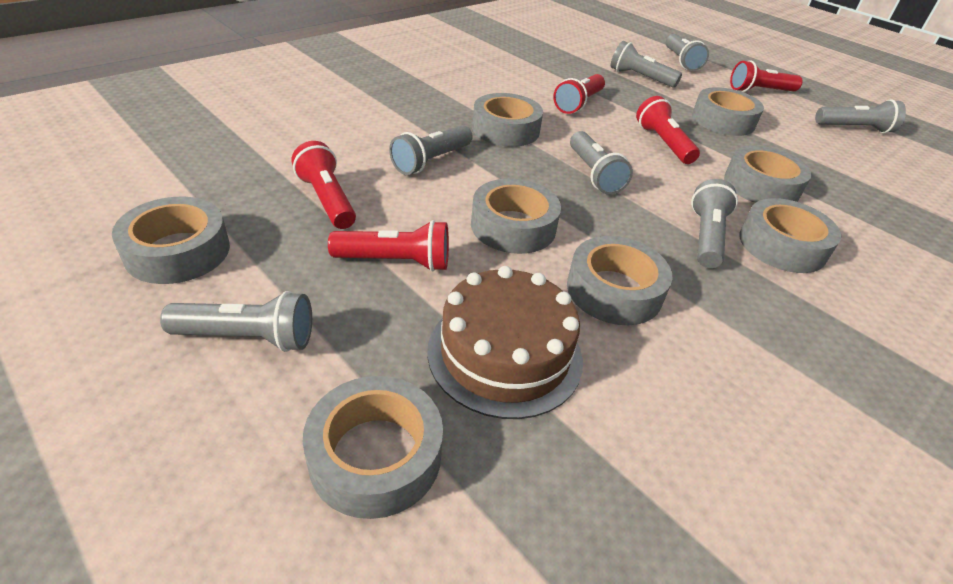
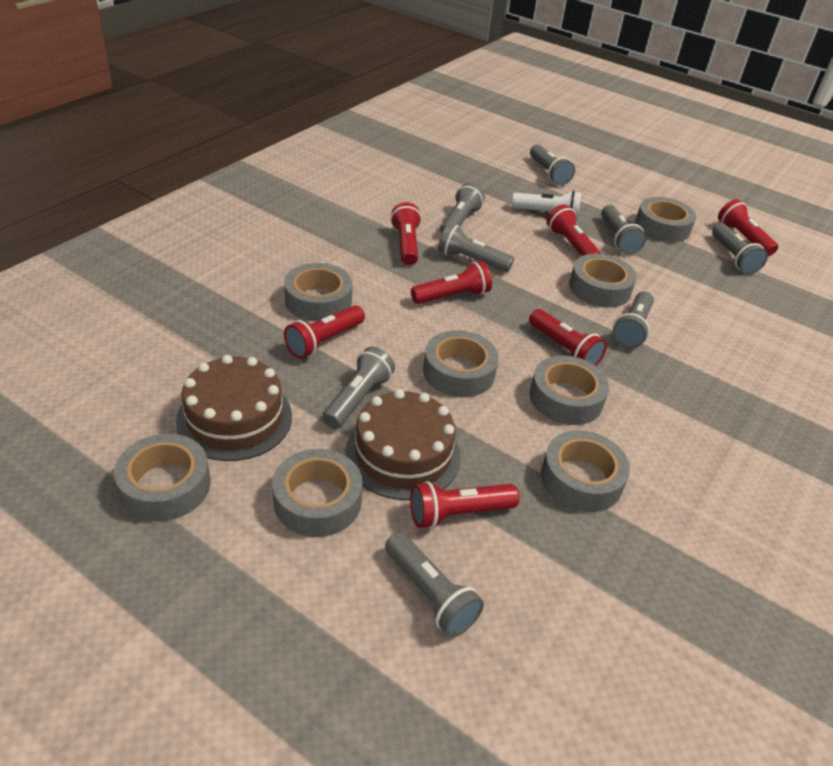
brown cake: 1 -> 2
grey flashlight: 7 -> 8
red flashlight: 5 -> 7
white flashlight: 0 -> 1

